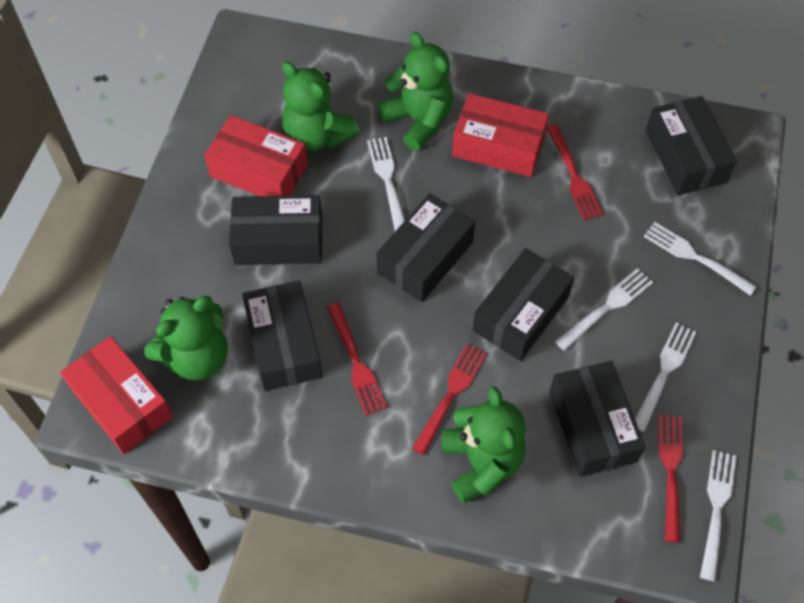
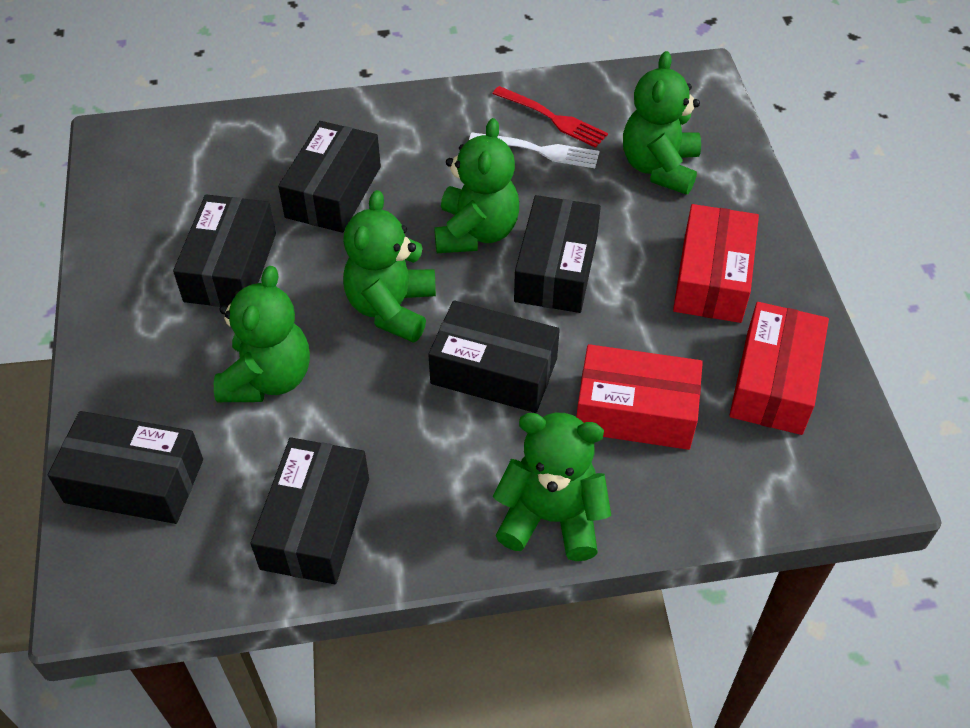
green teddy bear: 4 -> 5
red fork: 4 -> 1
white fork: 5 -> 1

